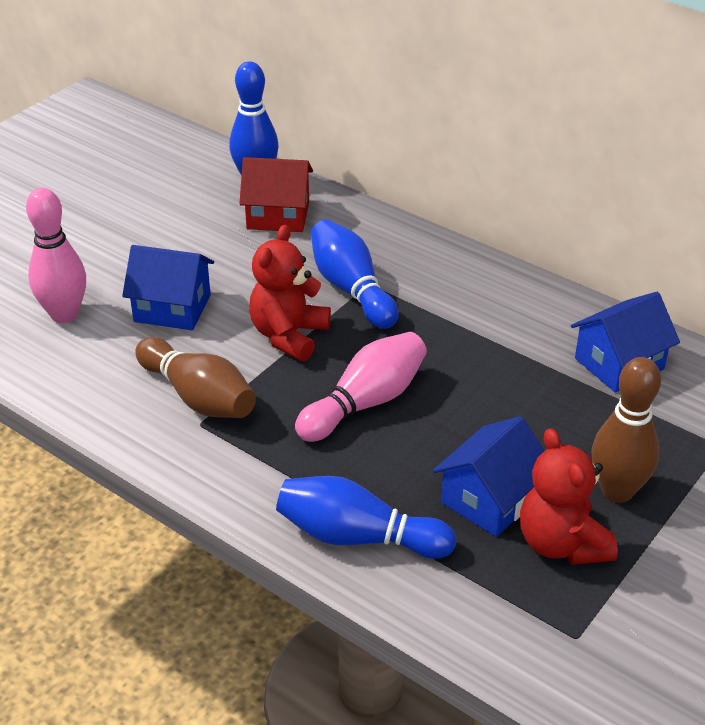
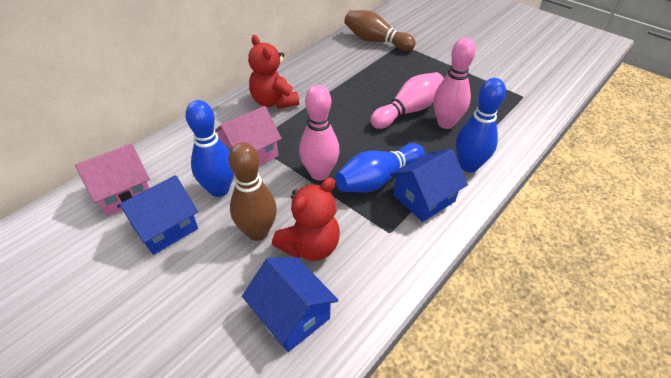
pink bowling pin: 2 -> 3
pink house: 0 -> 2
red house: 1 -> 0

